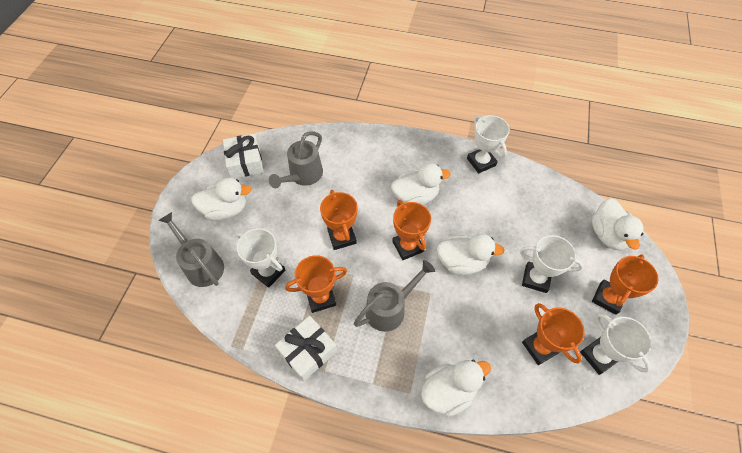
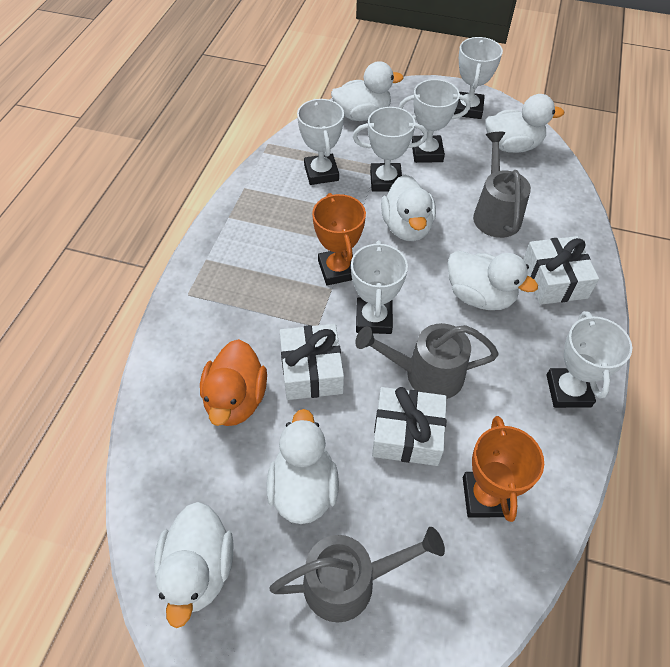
orange duck: 0 -> 1
orange trophy: 5 -> 2
white duck: 5 -> 6
white gift: 2 -> 3
white trophy: 4 -> 6

